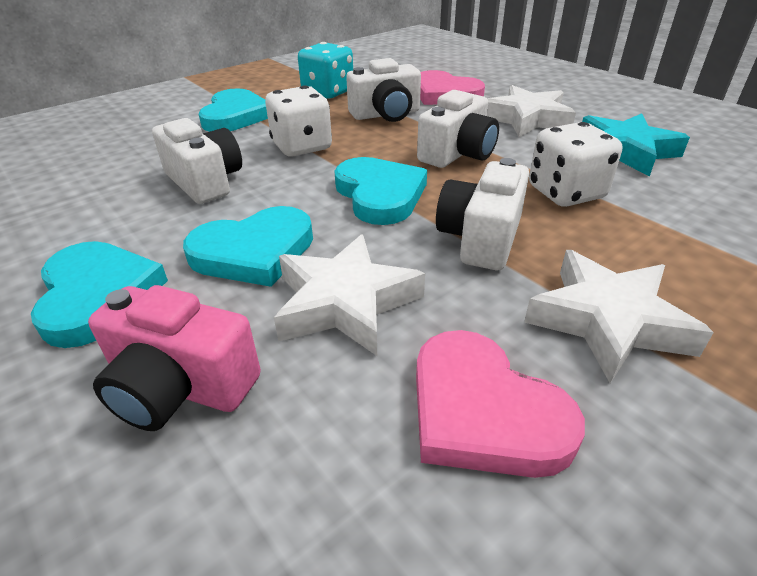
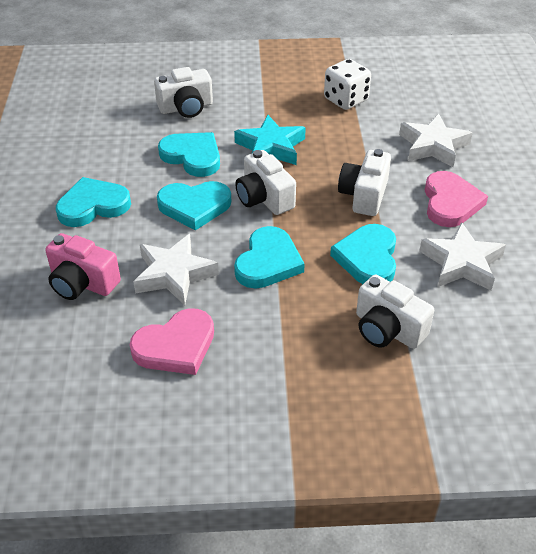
turquoise dice: 1 -> 0
turquoise heart: 4 -> 5
white dice: 2 -> 1

